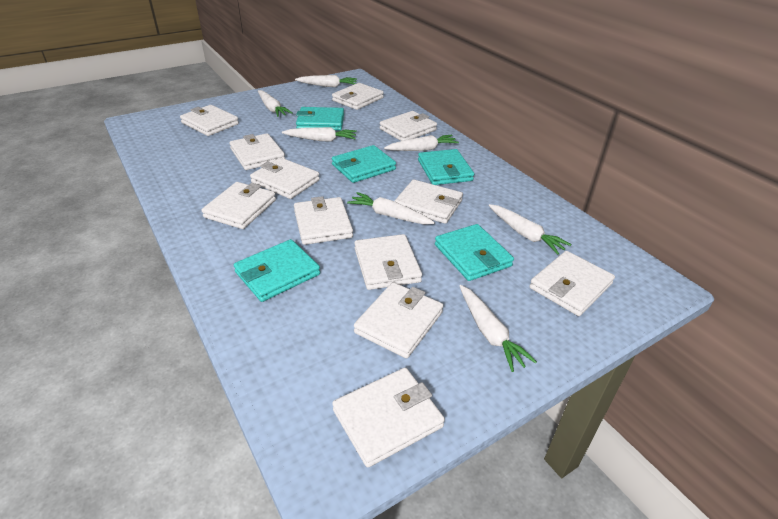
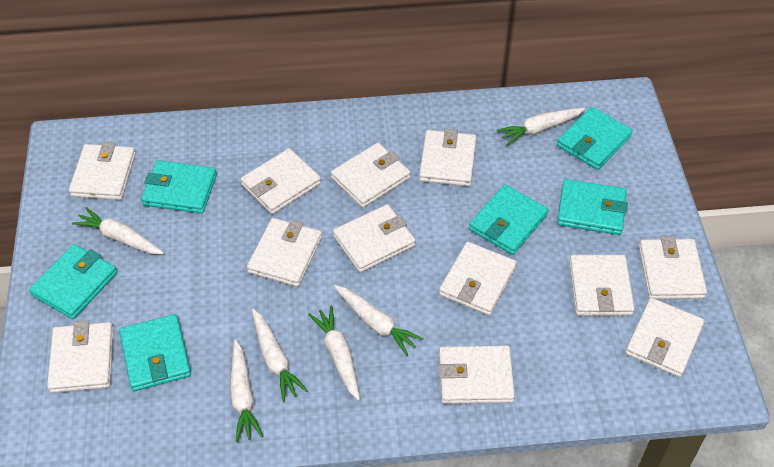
turquoise wallet: 5 -> 6
white carrot: 7 -> 6

